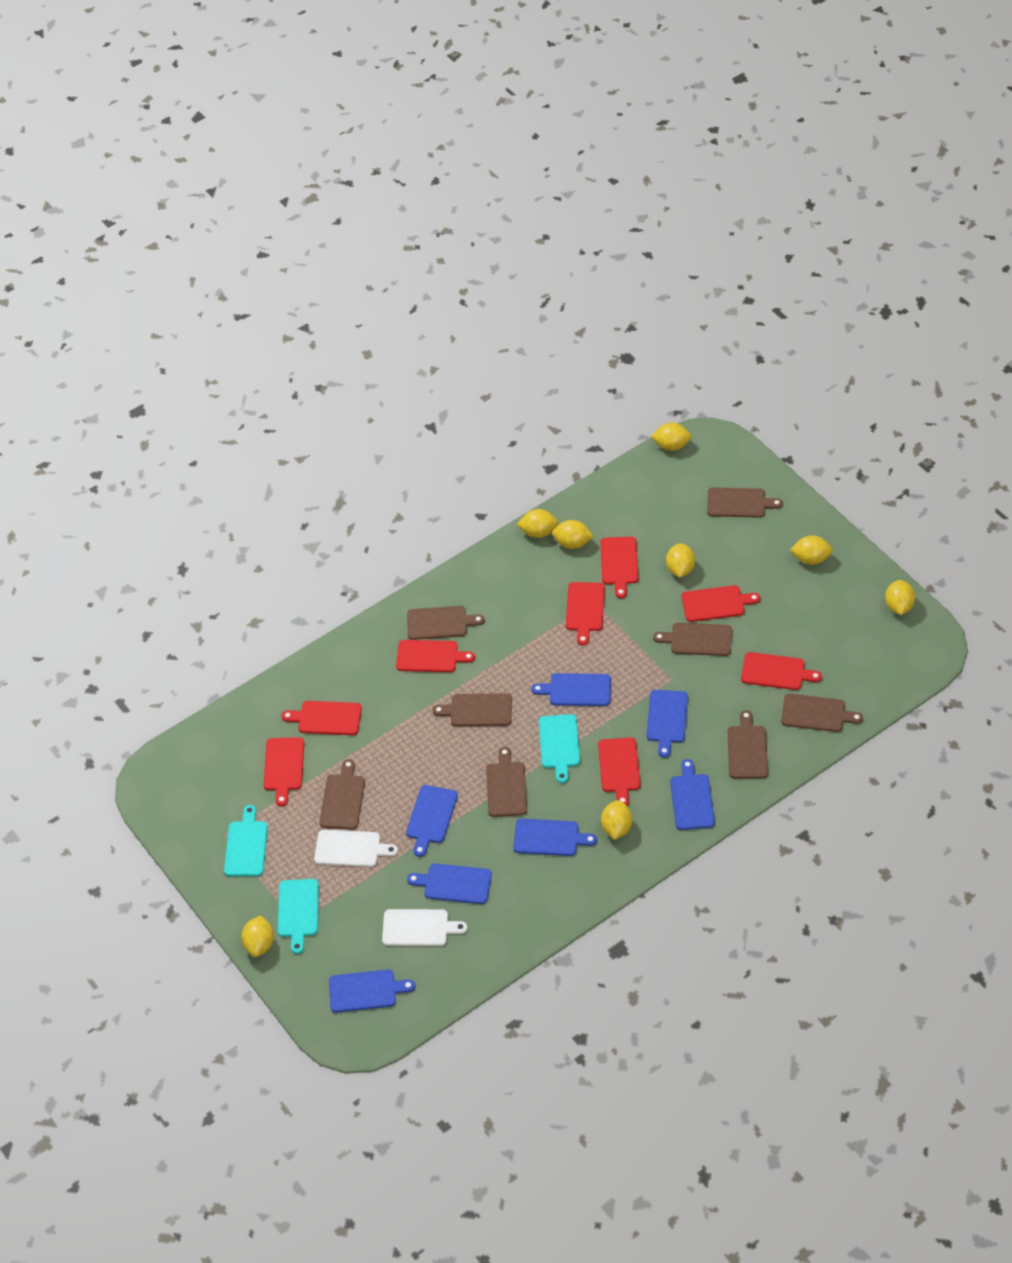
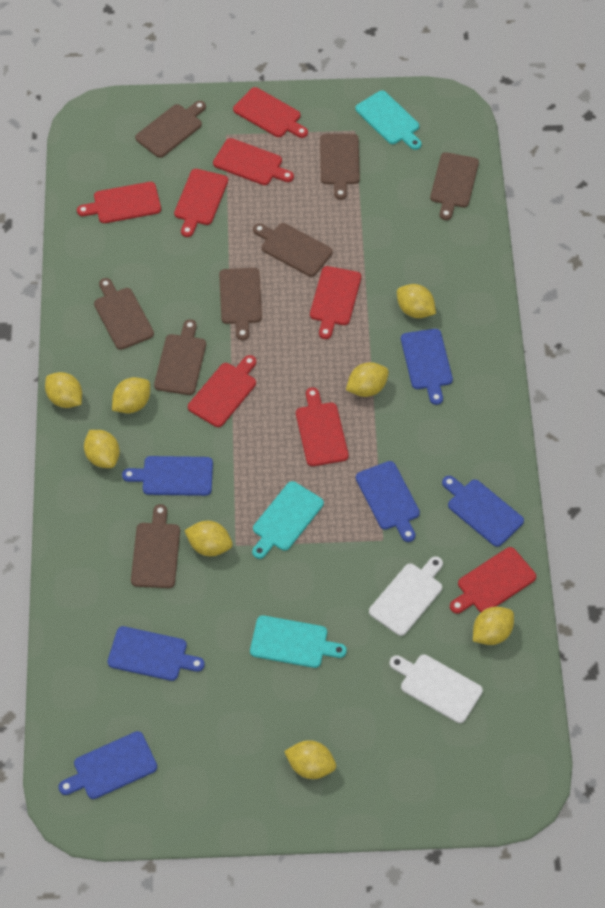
blue cutting board: 7 -> 6

